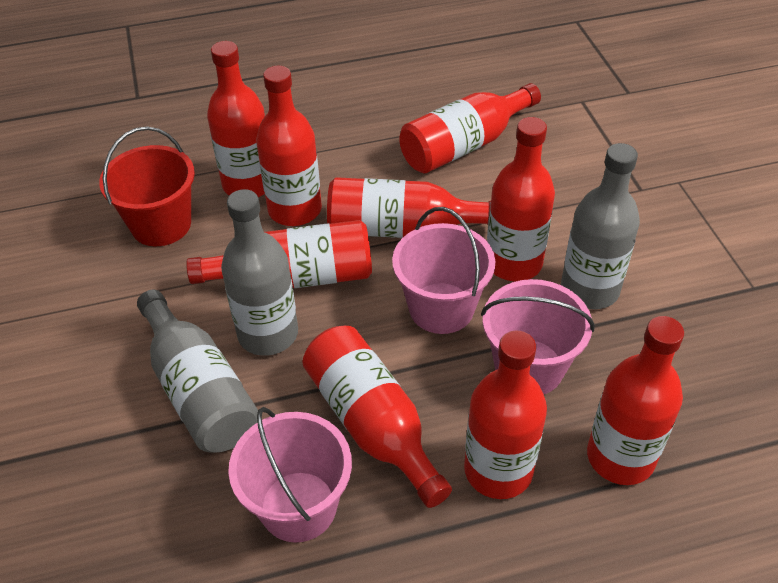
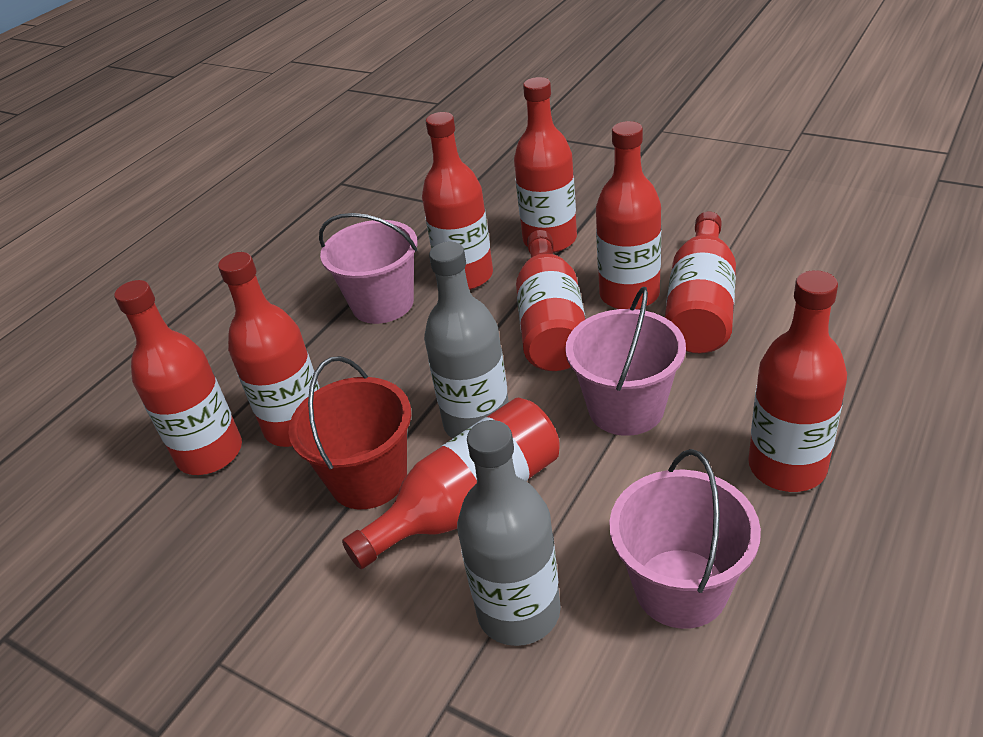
grey bottle: 3 -> 2

